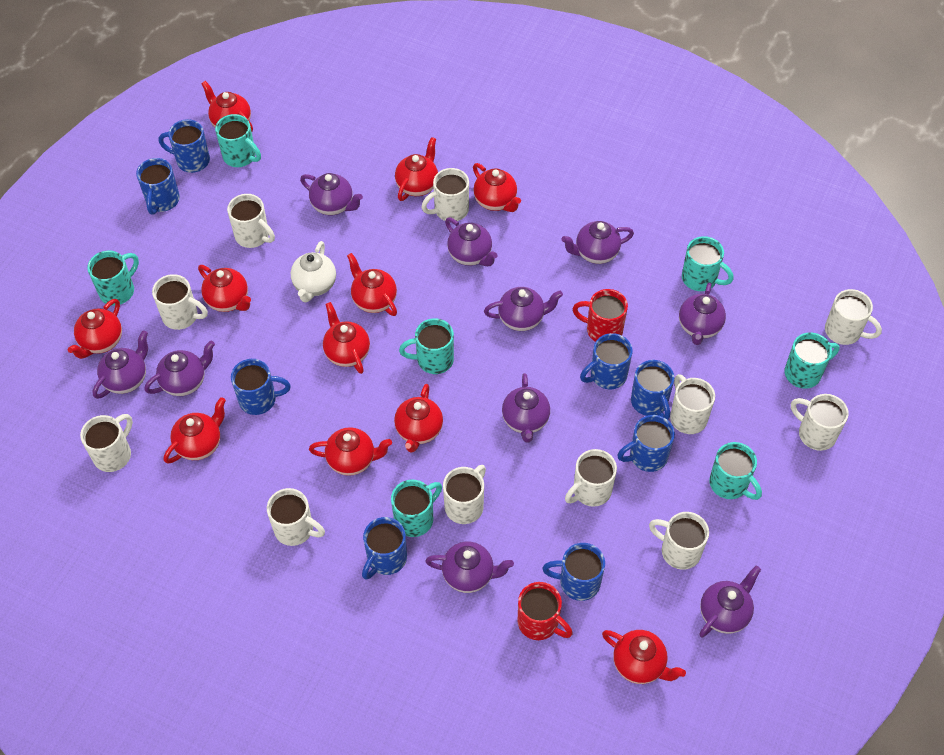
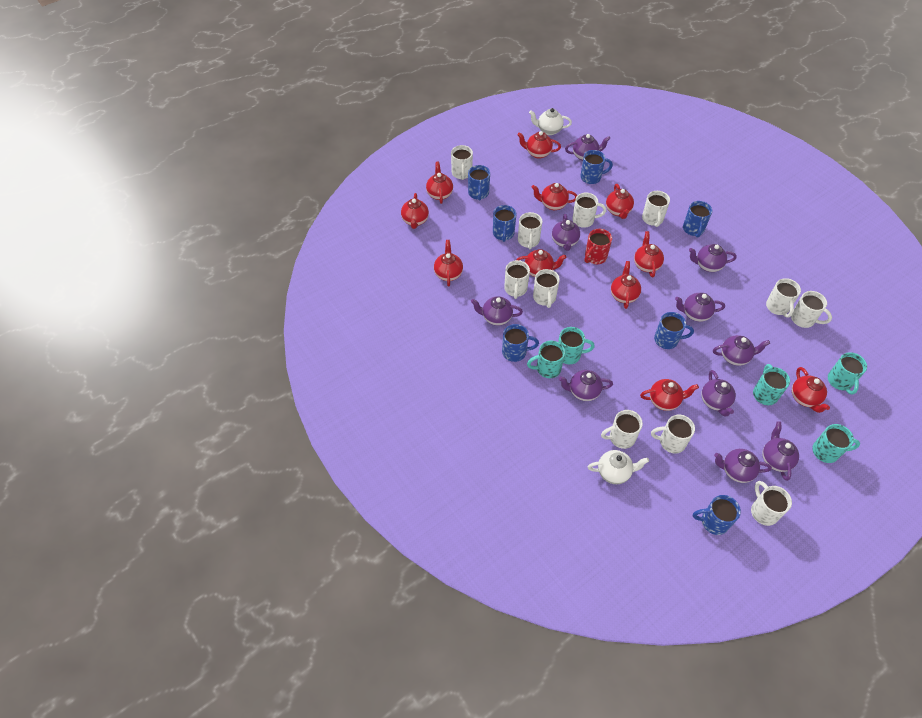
blue mug: 8 -> 7
red mug: 2 -> 1
turquoise mug: 7 -> 5
white teapot: 1 -> 2

